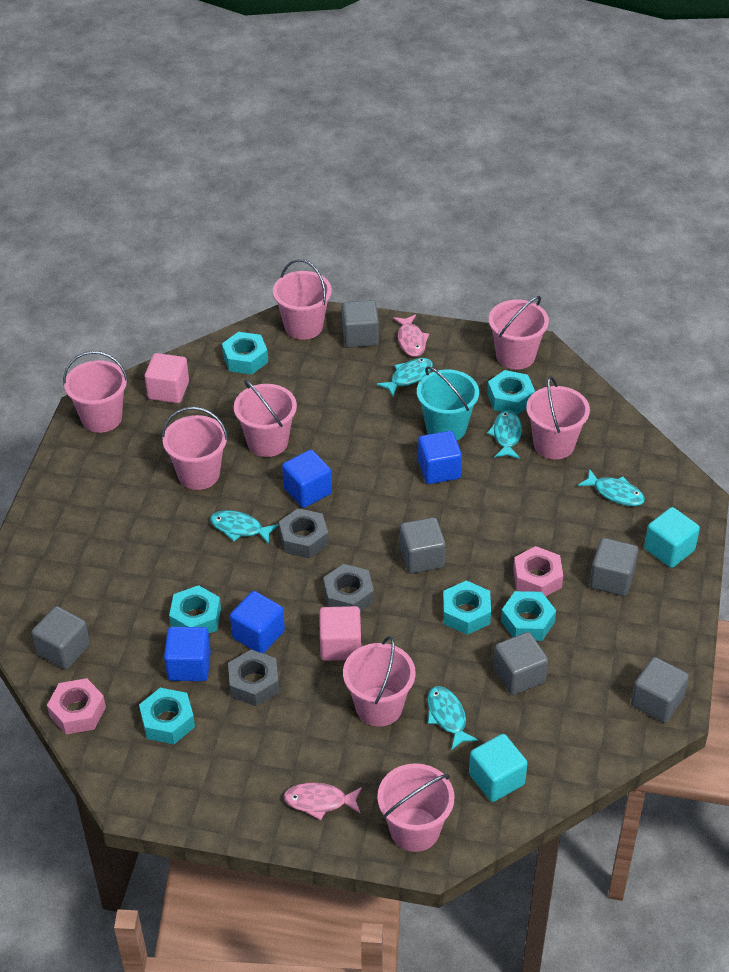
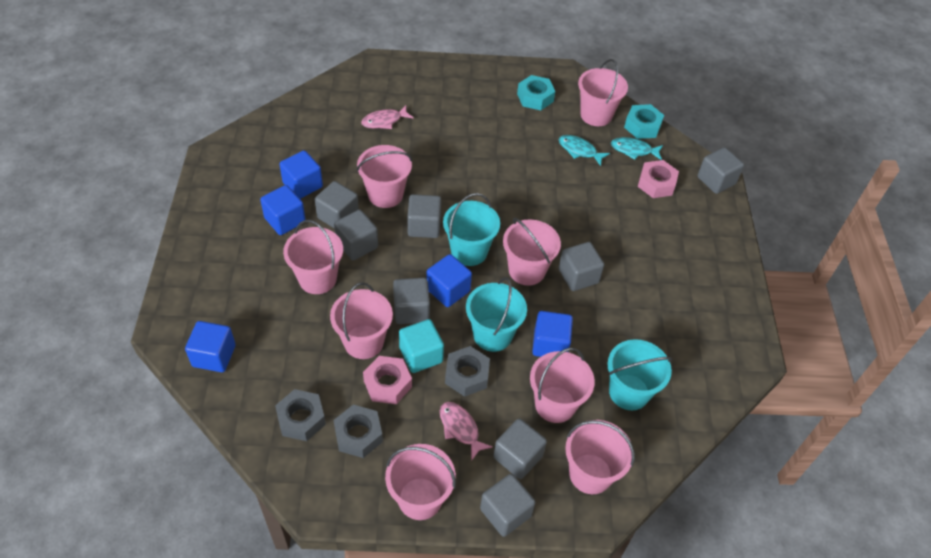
blue cube: 4 -> 5
grey cube: 6 -> 8
pink cube: 2 -> 0
turquoise bucket: 1 -> 3
turquoise cube: 2 -> 1
turquoise fish: 5 -> 2
turquoise nut: 6 -> 2

